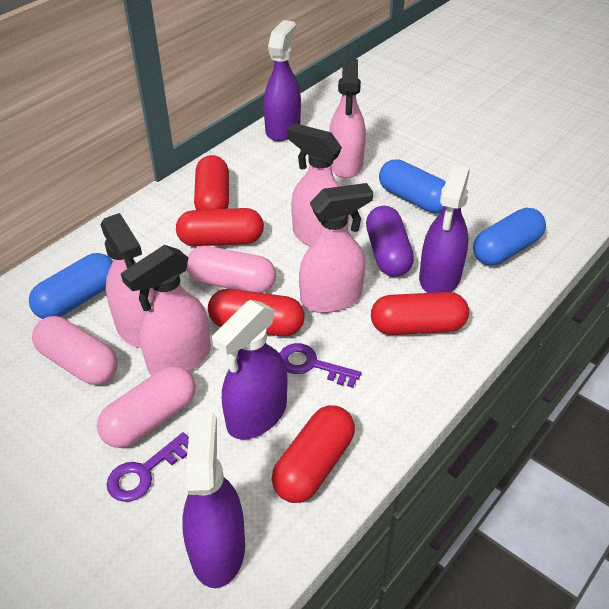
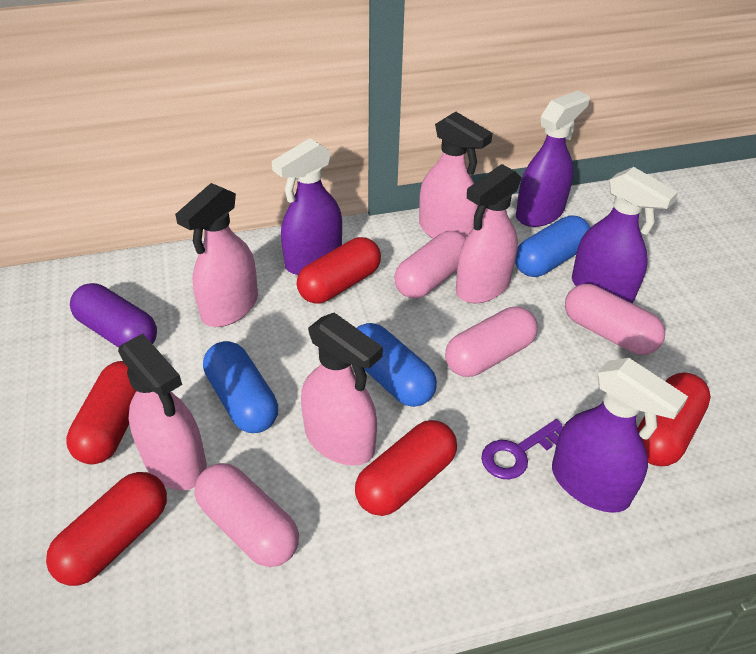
pink capsule: 3 -> 4
purple key: 2 -> 1

